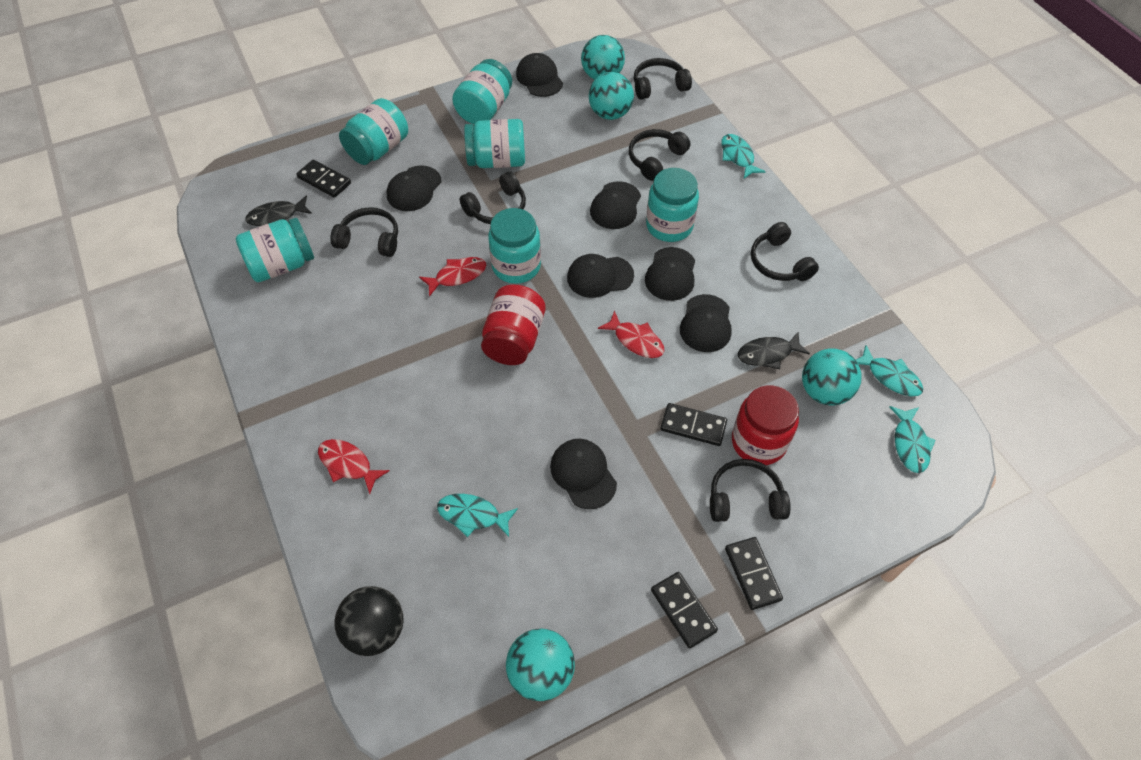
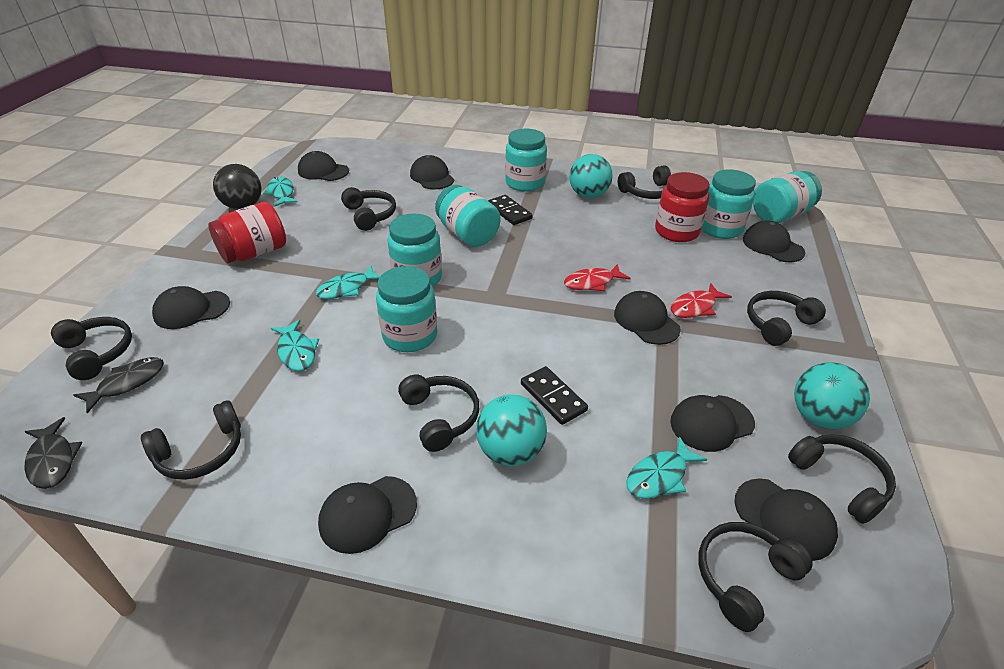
black cap: 7 -> 8
black domino: 4 -> 2
black headphones: 6 -> 8
red fish: 3 -> 2
turquoise ball: 4 -> 3

